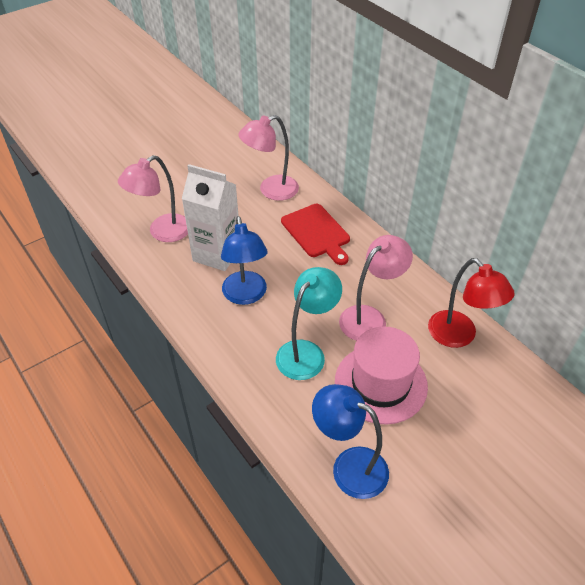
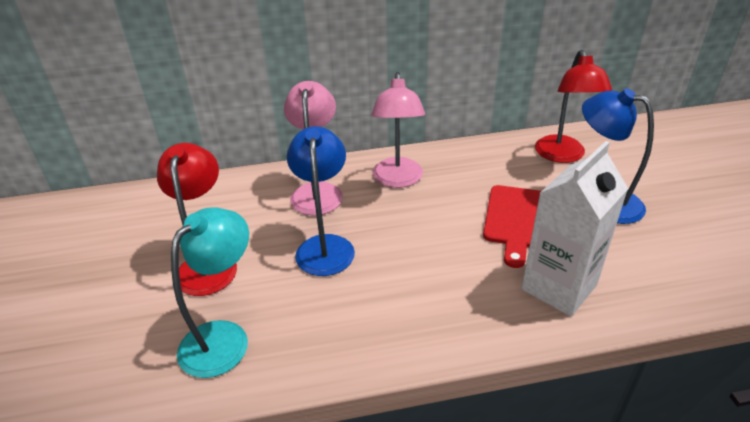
pink hat: 1 -> 0
pink lamp: 3 -> 2
red lamp: 1 -> 2

